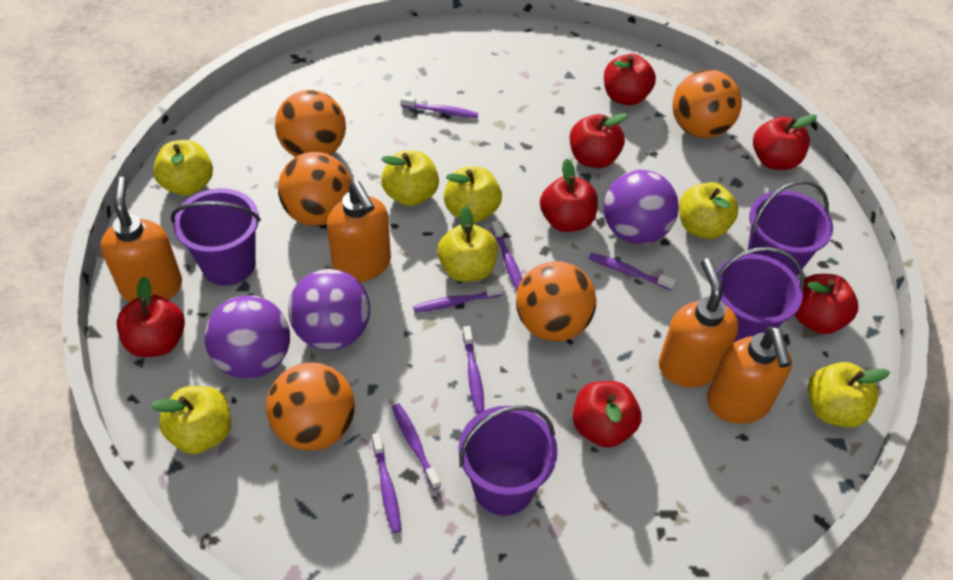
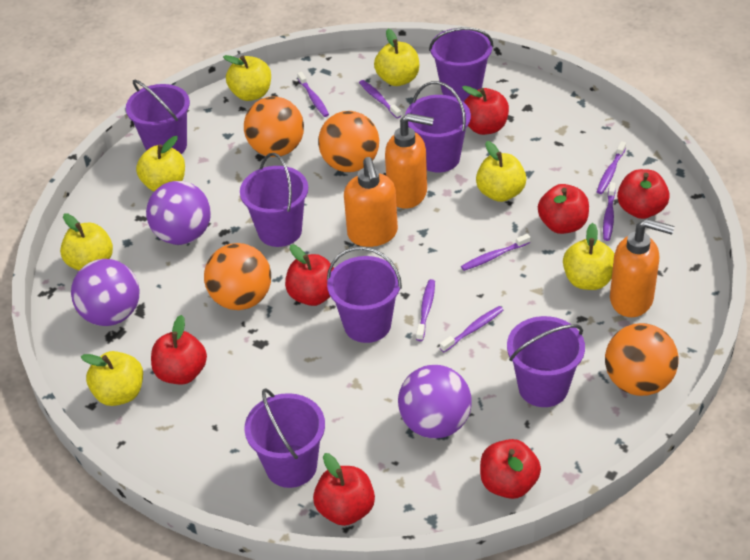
orange ball: 5 -> 4
orange soap dispenser: 4 -> 3
purple bucket: 4 -> 7

